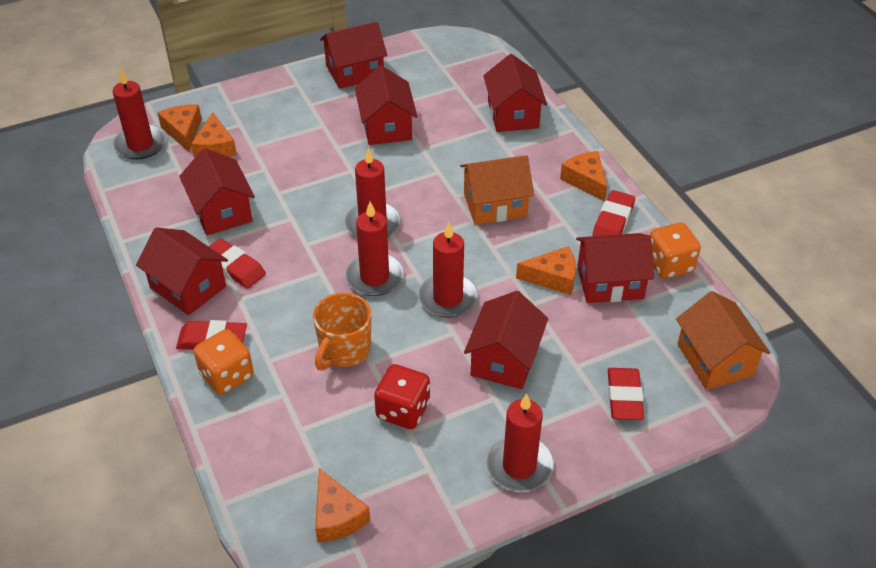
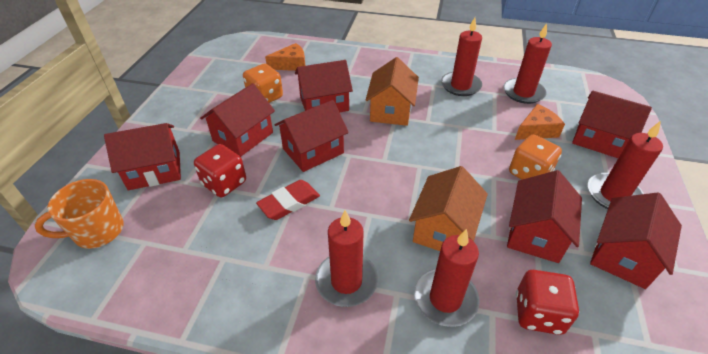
orange cheese: 5 -> 2
red dice: 1 -> 2
red eraser: 4 -> 1

